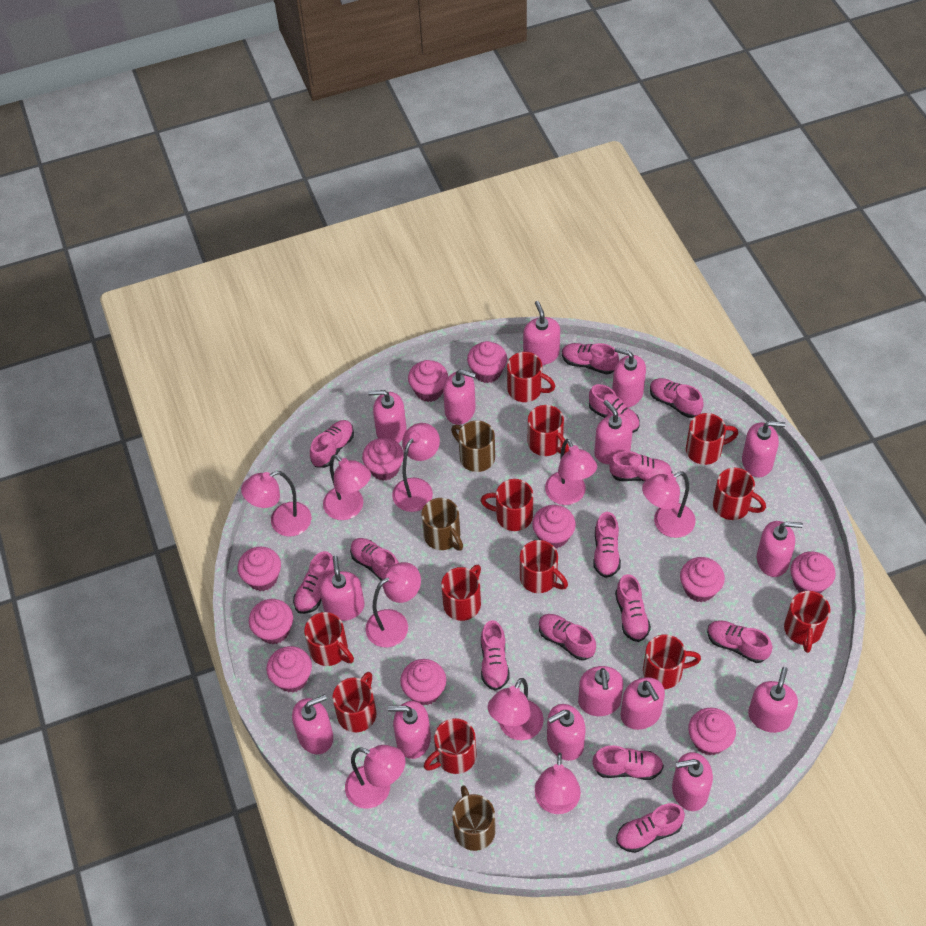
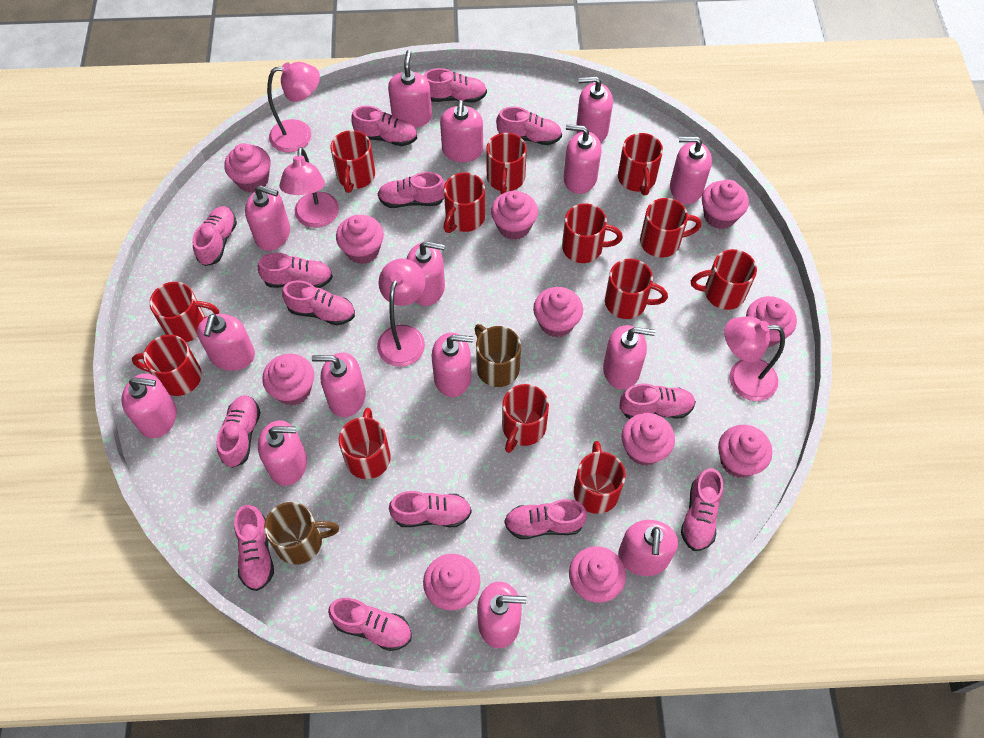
brown mug: 3 -> 2
pink lamp: 9 -> 4
red mug: 12 -> 13

